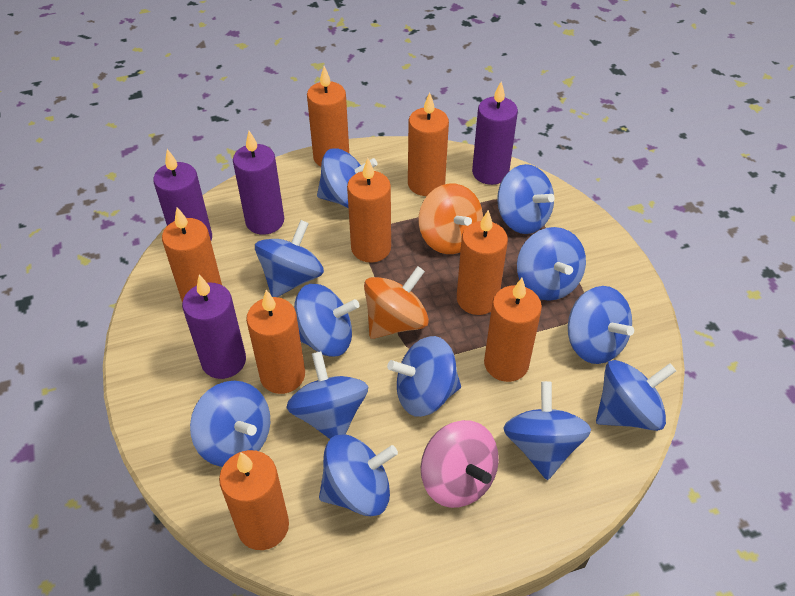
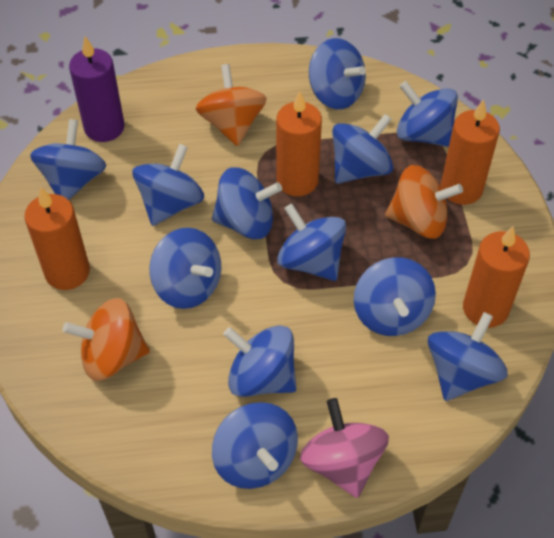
orange candle: 8 -> 4
orange spinning top: 2 -> 3
purple candle: 4 -> 1

